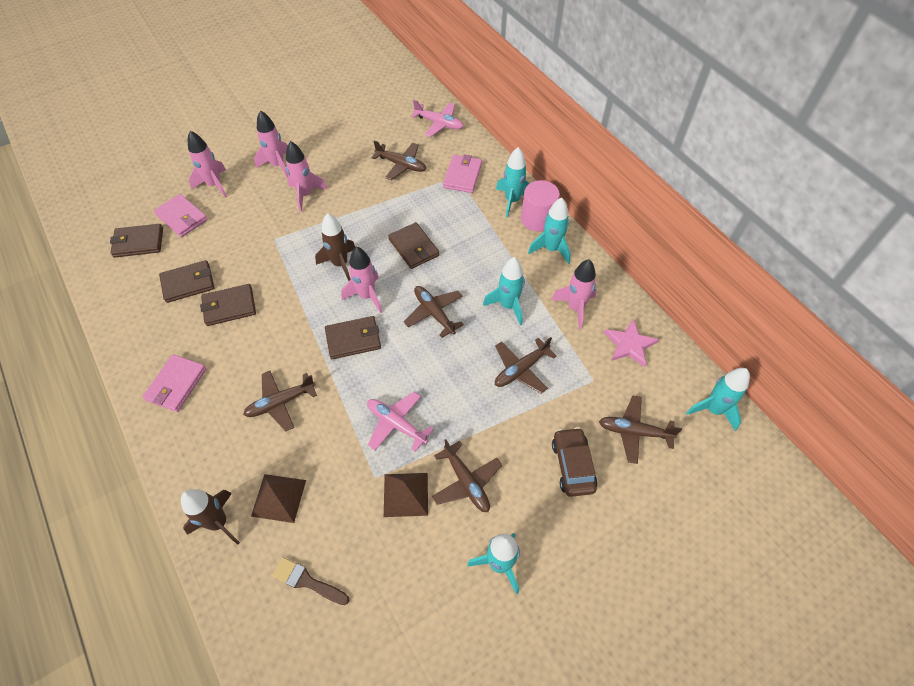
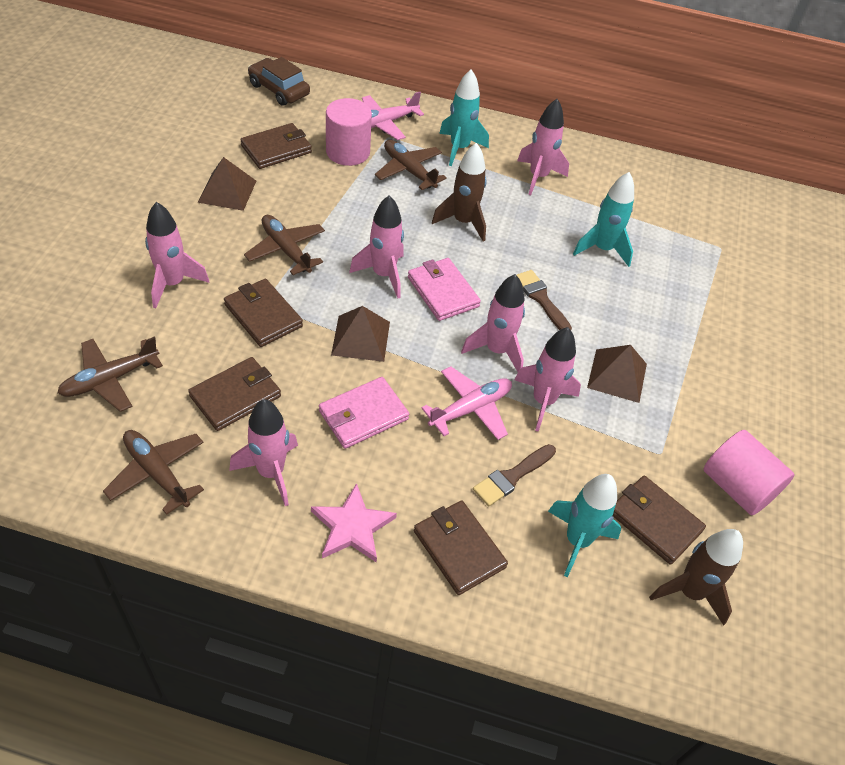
brown brush: 1 -> 2
brown plane: 6 -> 4
brown pyramid: 2 -> 3
pink cylinder: 1 -> 2
pink rocket: 5 -> 6
pink wallet: 3 -> 2
turquoise rocket: 5 -> 3

